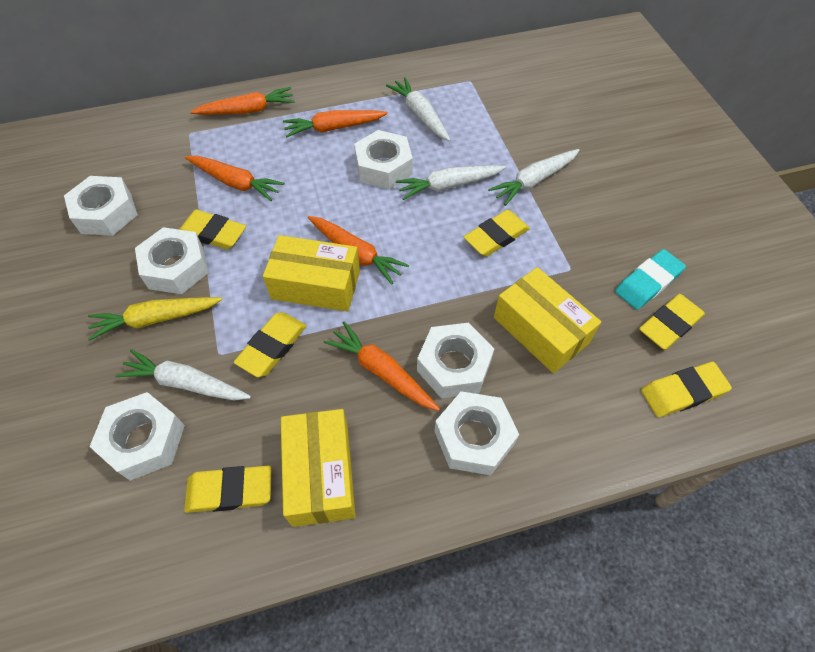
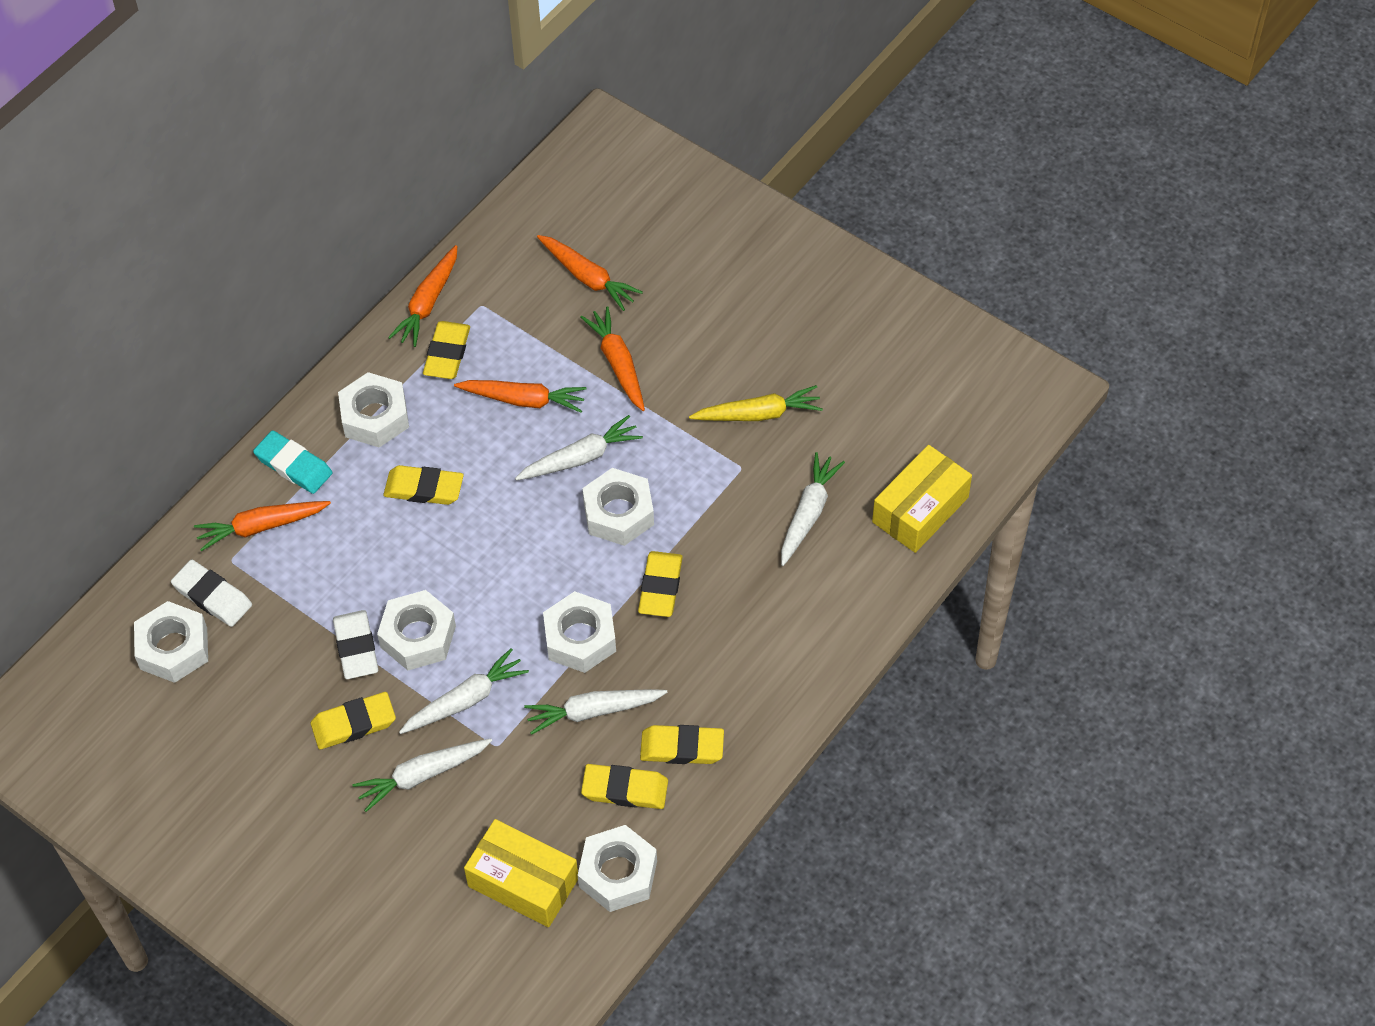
white carrot: 4 -> 5
white eraser: 0 -> 2
yellow box: 3 -> 2

